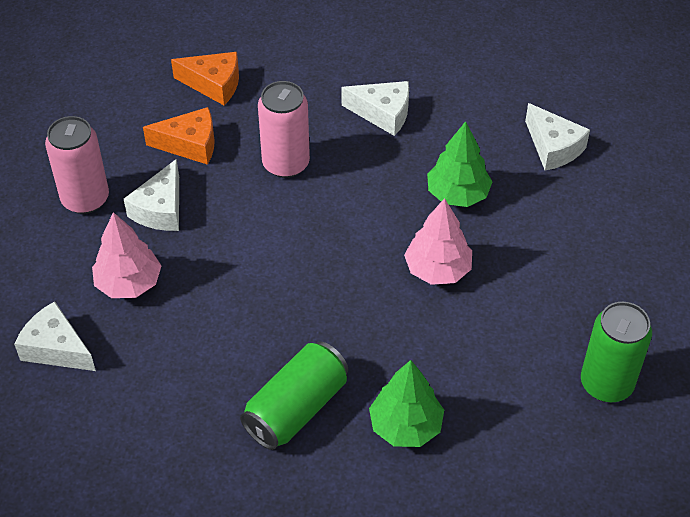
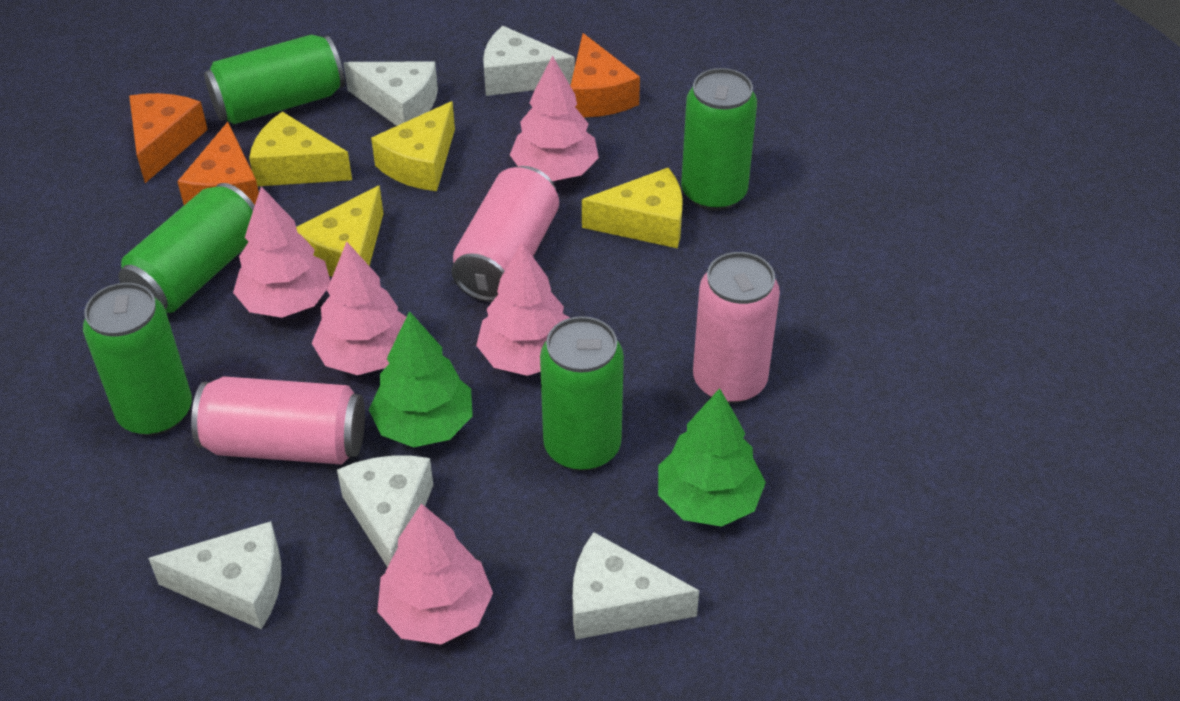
green can: 2 -> 5
orange cheese: 2 -> 3
pink can: 2 -> 3
pink tree: 2 -> 5
white cheese: 4 -> 5
yellow cheese: 0 -> 4

